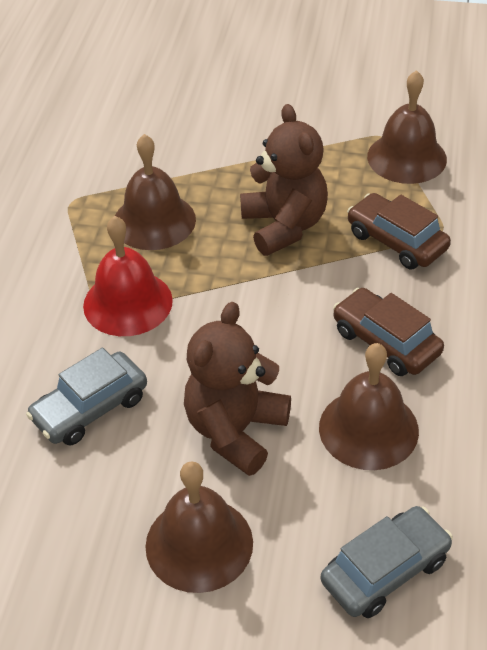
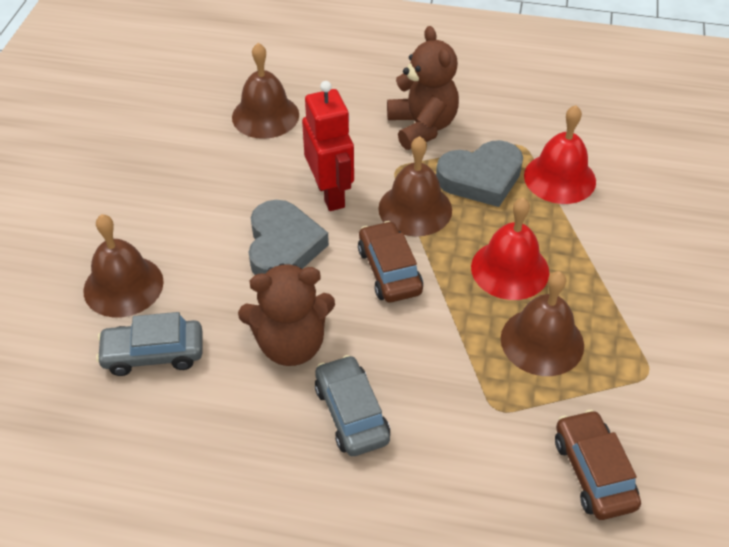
grey heart: 0 -> 2
red bell: 1 -> 2
red robot: 0 -> 1

